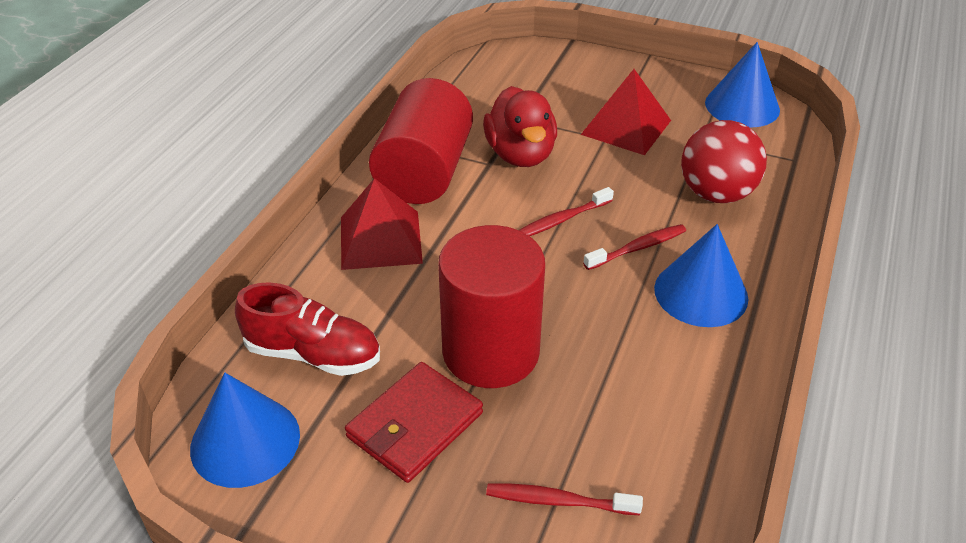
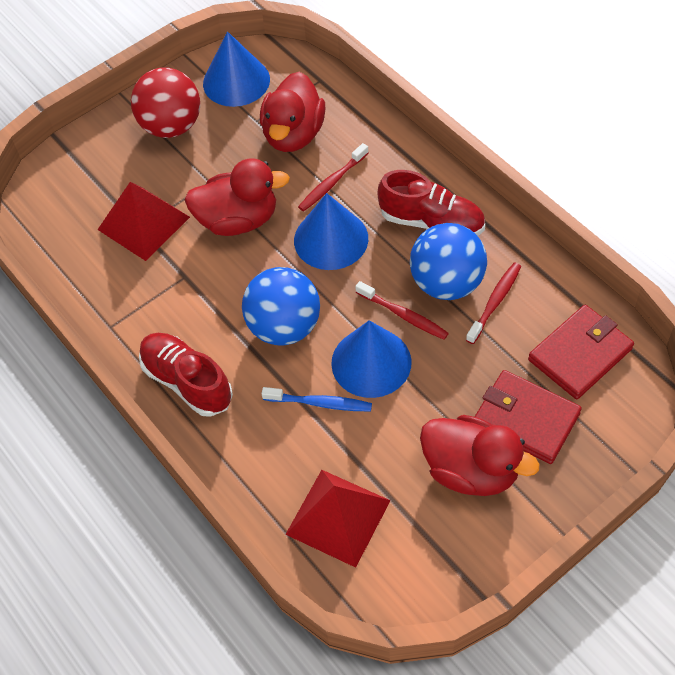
blue ball: 0 -> 2
blue toothbrush: 0 -> 1
red cylinder: 2 -> 0
red duck: 1 -> 3
red shoe: 1 -> 2
red wallet: 1 -> 2

